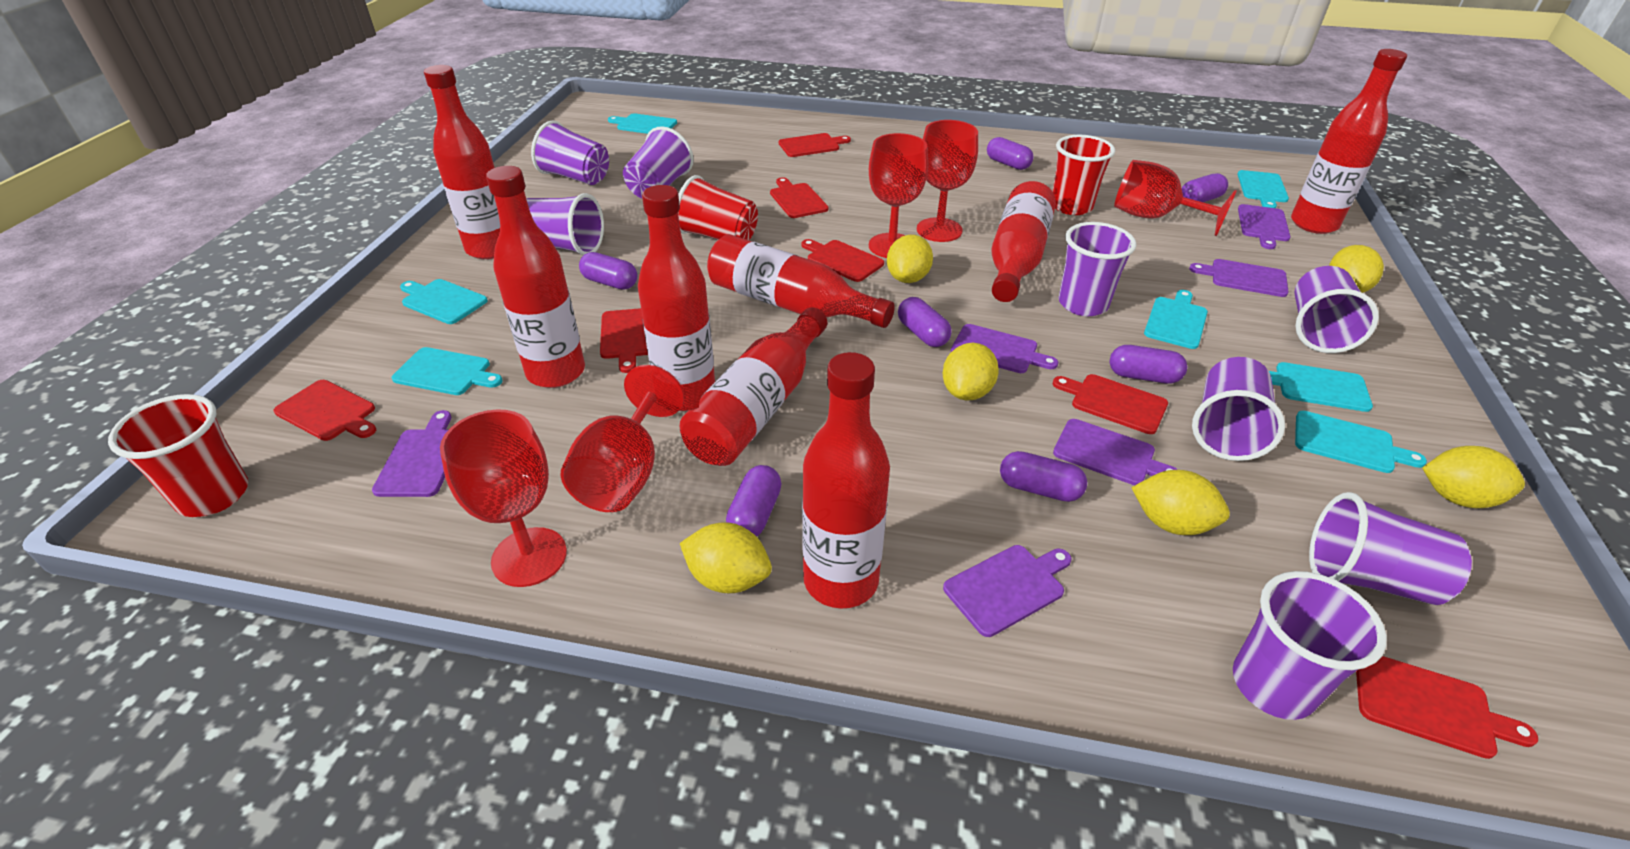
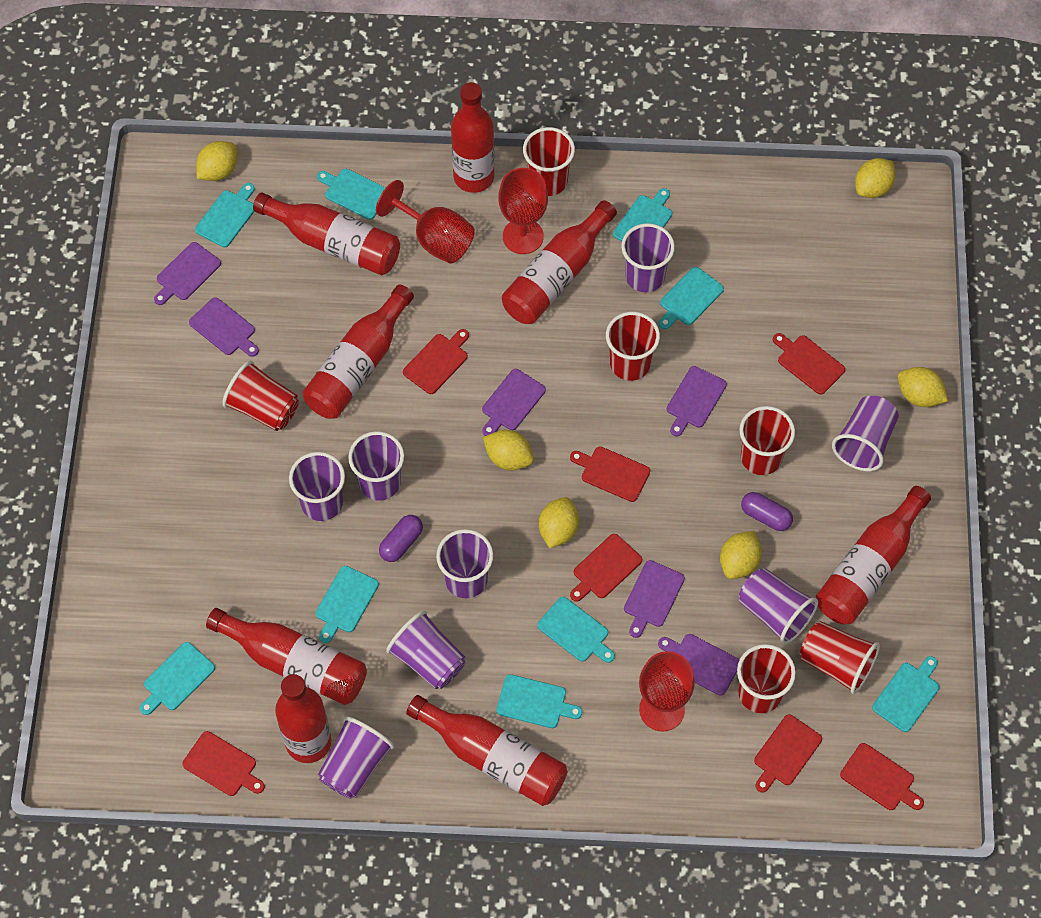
purple capsule: 7 -> 2
red cup: 3 -> 6
red goblet: 5 -> 3
turquoise cutting board: 7 -> 9

